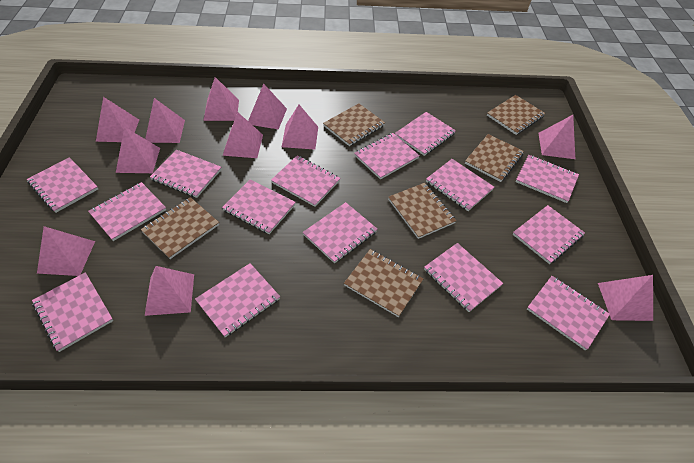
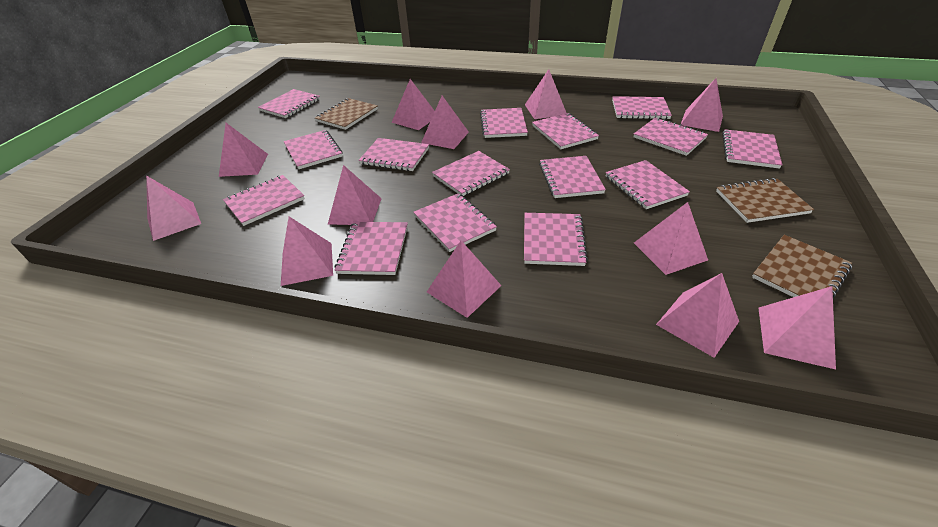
brown notebook: 6 -> 3
pink pyramid: 11 -> 12

